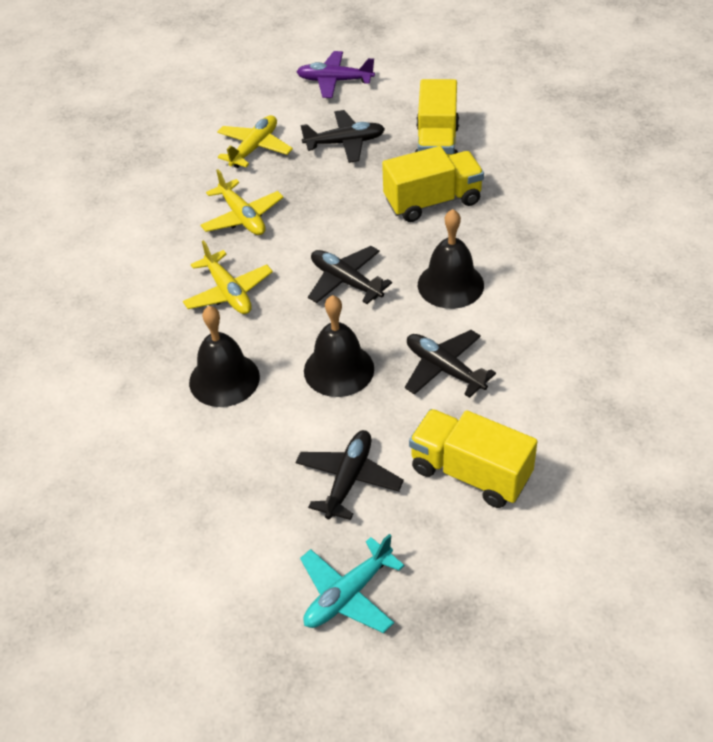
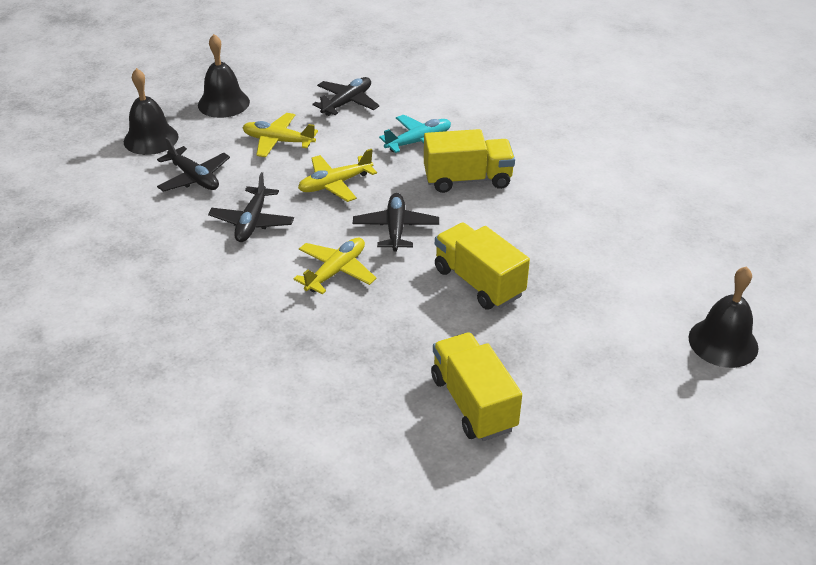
purple plane: 1 -> 0

